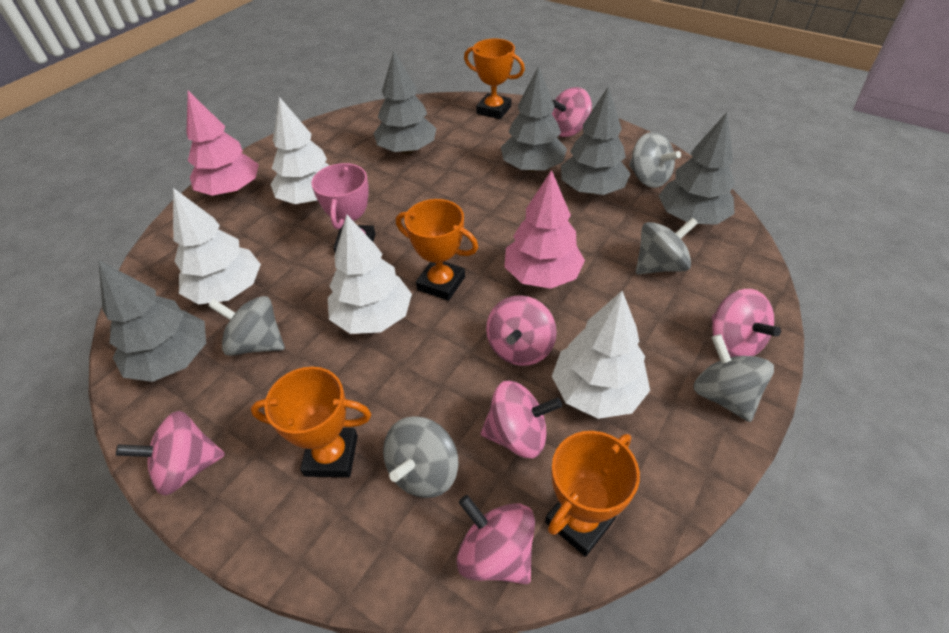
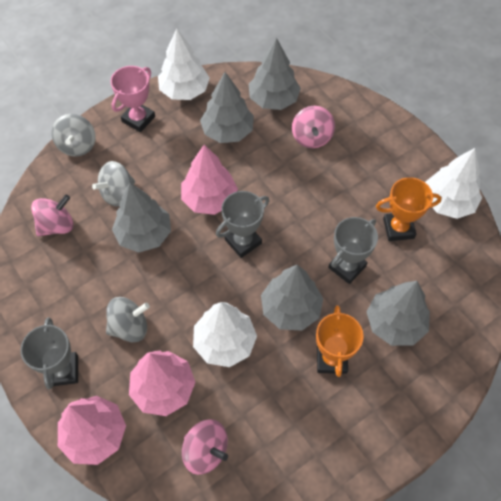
grey spinning top: 5 -> 3
grey trophy: 0 -> 3
orange trophy: 4 -> 2
pink spinning top: 6 -> 3
pink tree: 2 -> 3
white tree: 4 -> 3

